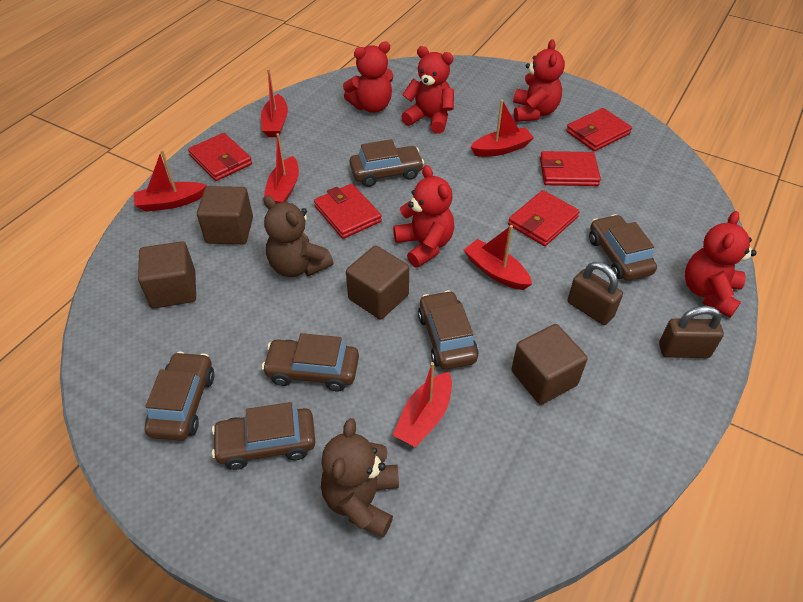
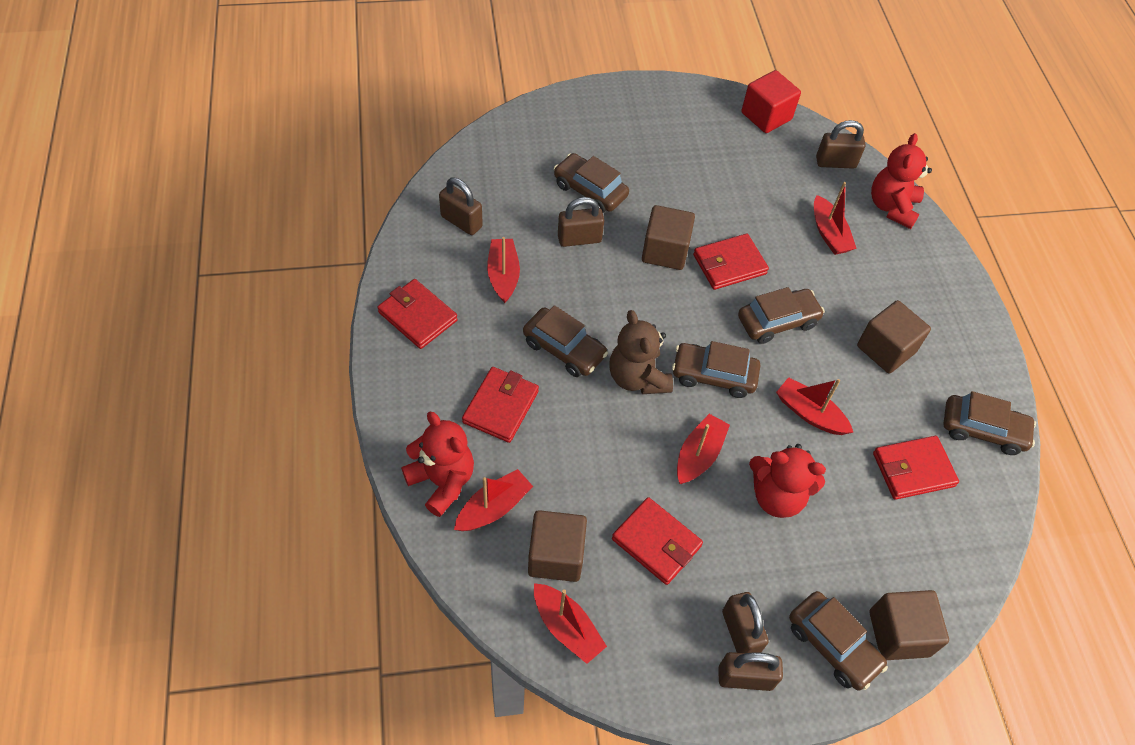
brown padlock: 2 -> 5
brown teddy bear: 2 -> 1
red cube: 0 -> 1
red teddy bear: 5 -> 3

